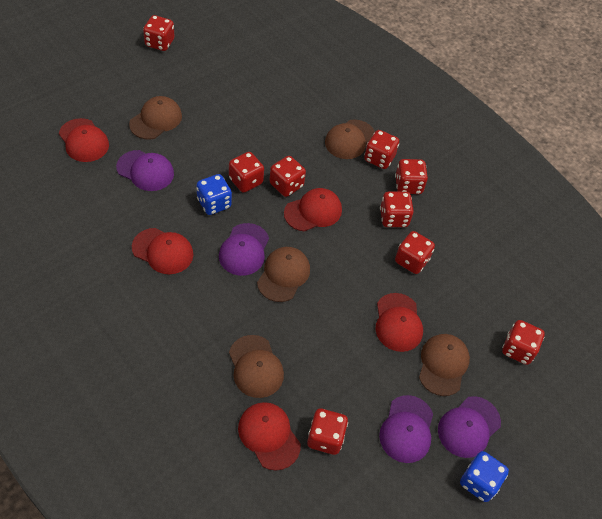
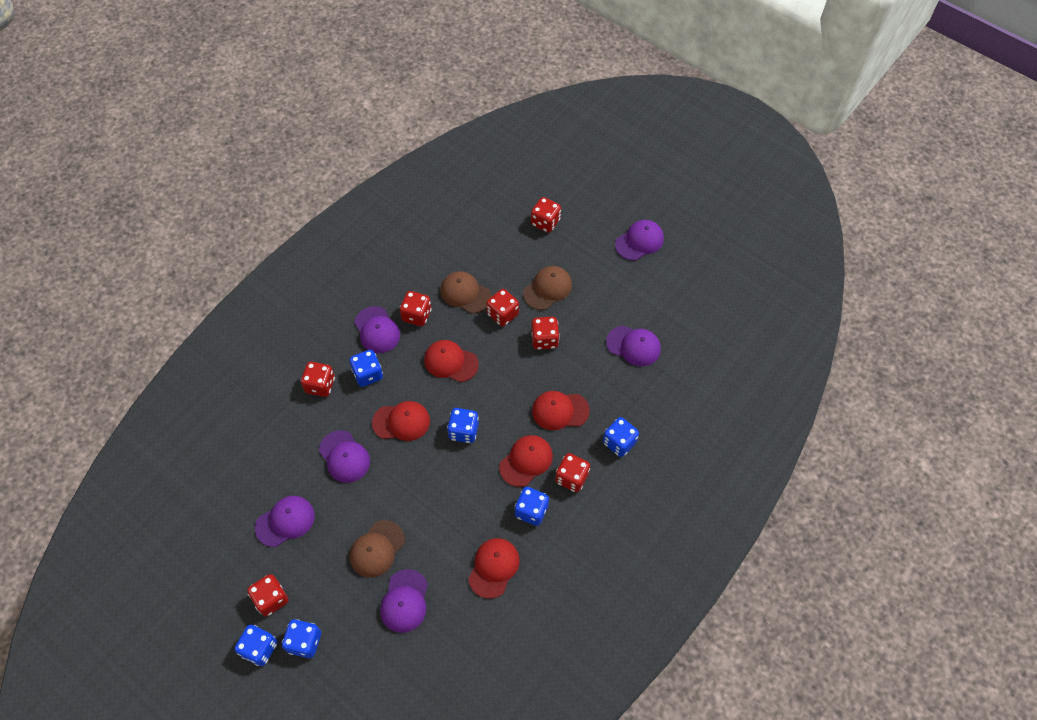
blue dice: 2 -> 6
brown cap: 5 -> 3
purple cap: 4 -> 6
red dice: 9 -> 7

